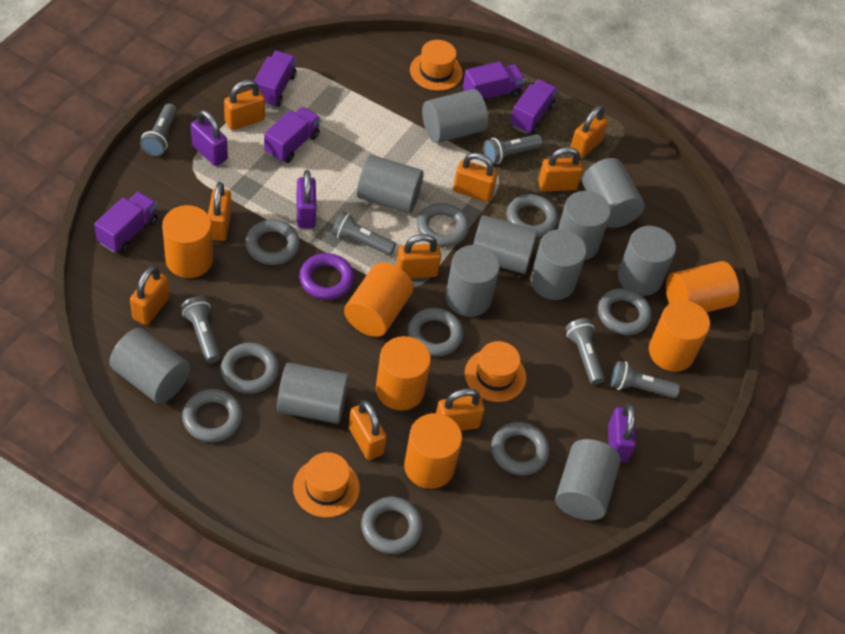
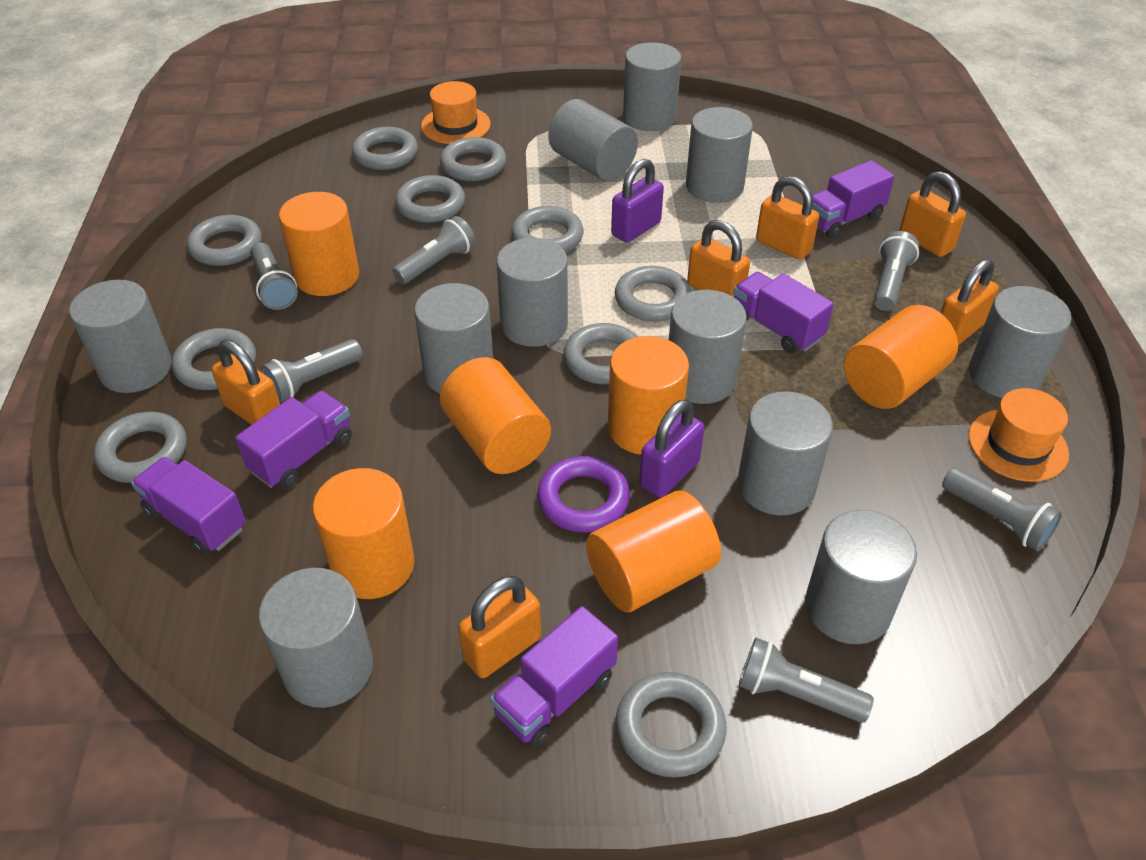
grey ring: 9 -> 10
orange hat: 3 -> 2
orange padlock: 9 -> 6
purple padlock: 3 -> 2

